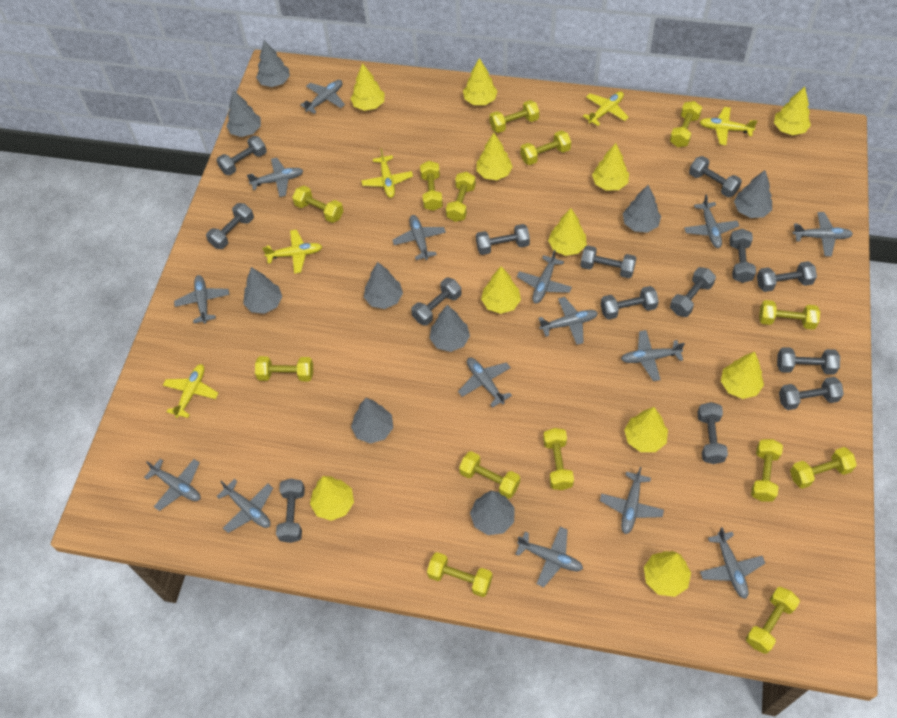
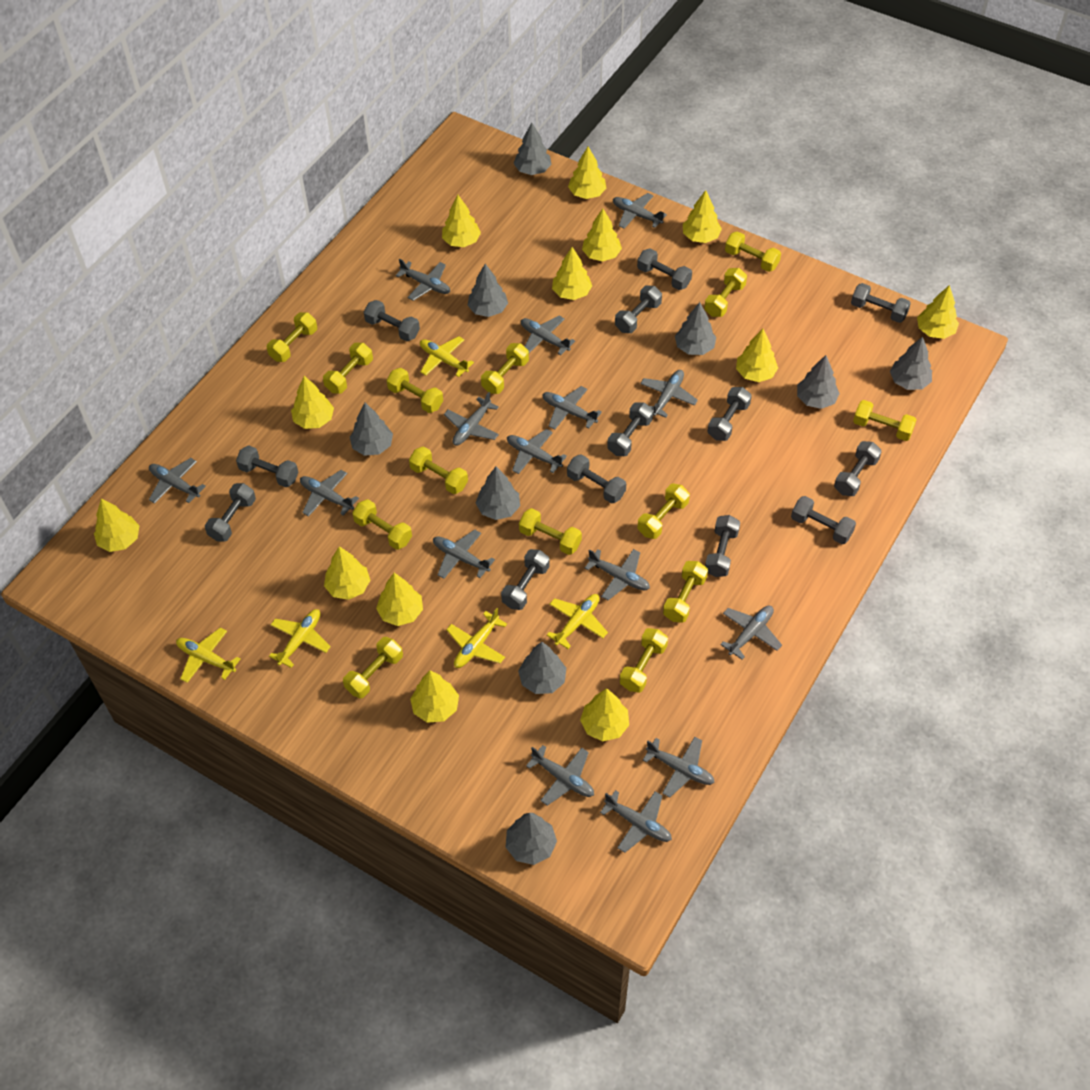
grey dumbbell: 14 -> 13
yellow tree: 11 -> 13

